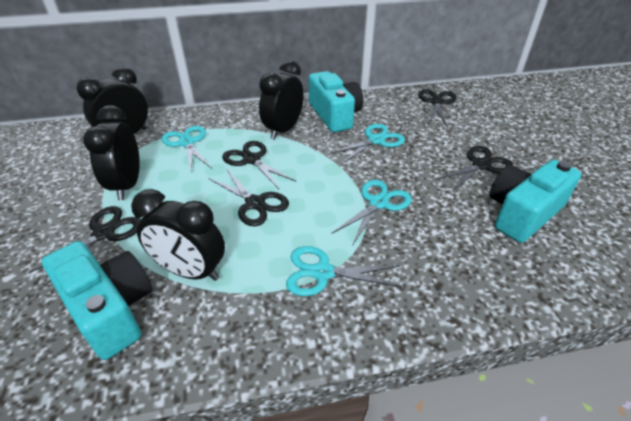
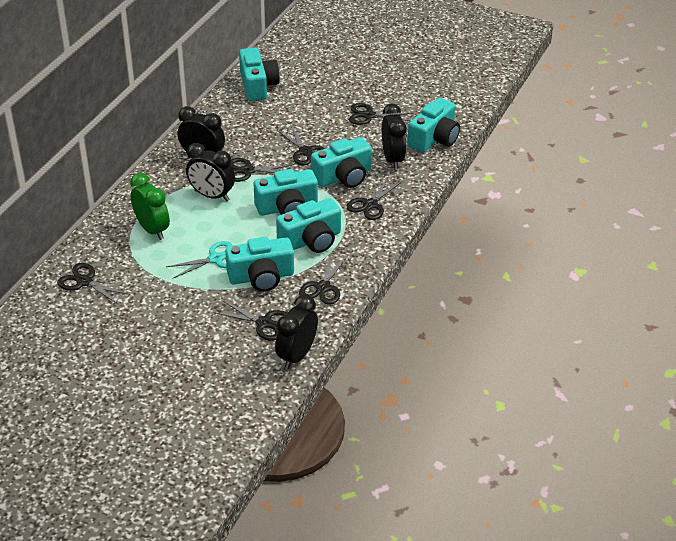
black scissors: 5 -> 7
green clock: 0 -> 1
turquoise camera: 3 -> 6
turquoise scissors: 4 -> 1

